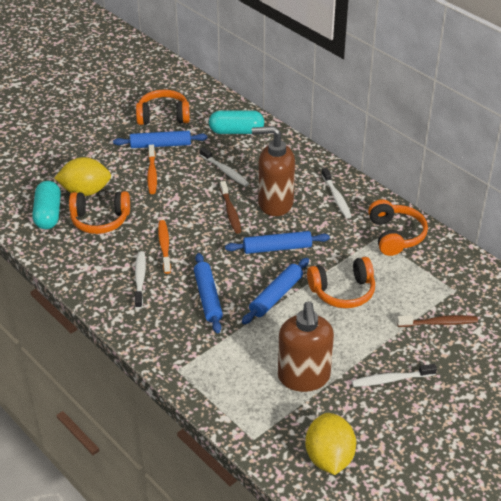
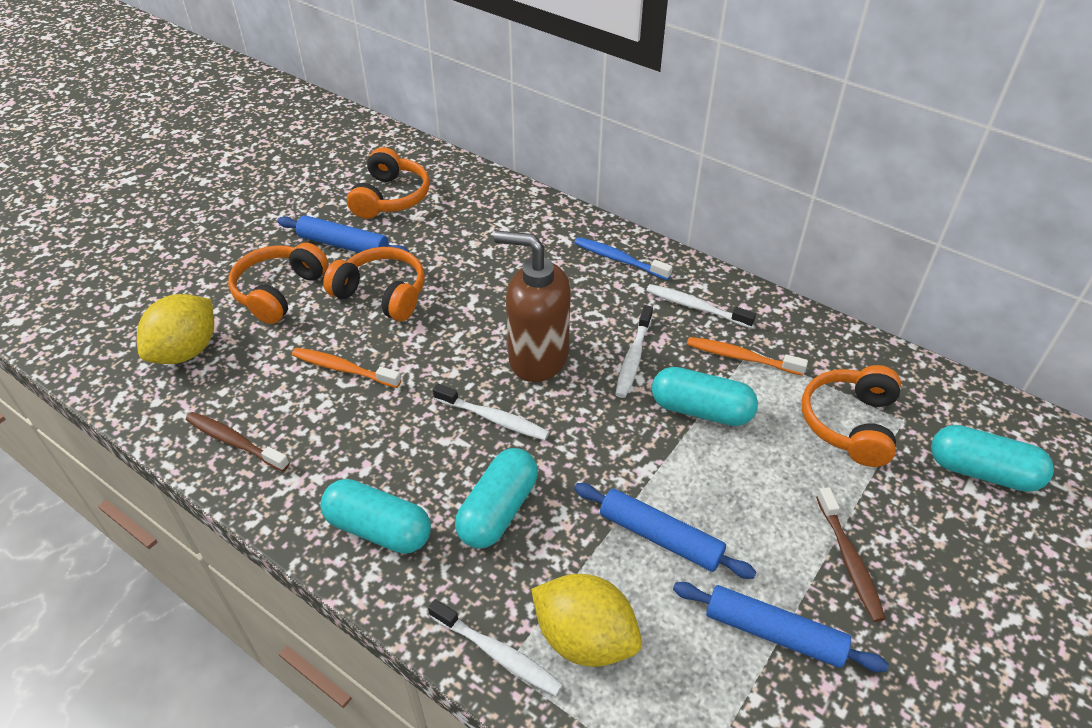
blue rolling pin: 4 -> 3
blue toothbrush: 0 -> 1
brown soap dispenser: 2 -> 1
turquoise capsule: 2 -> 4

